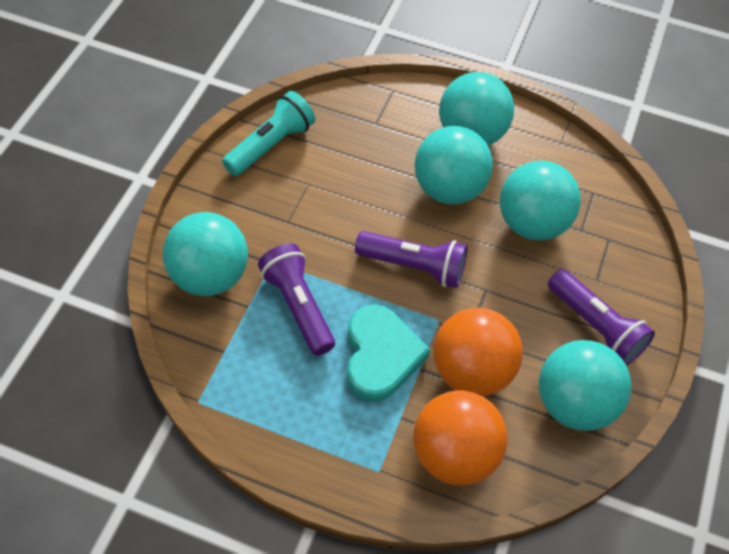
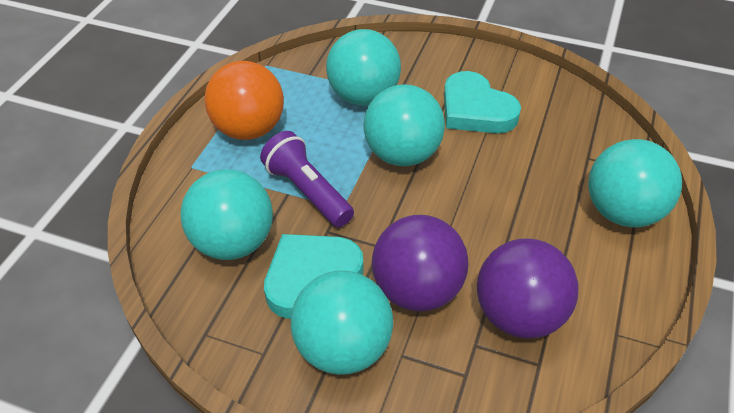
orange ball: 2 -> 1
purple ball: 0 -> 2
purple flashlight: 3 -> 1
turquoise flashlight: 1 -> 0
turquoise heart: 1 -> 2

